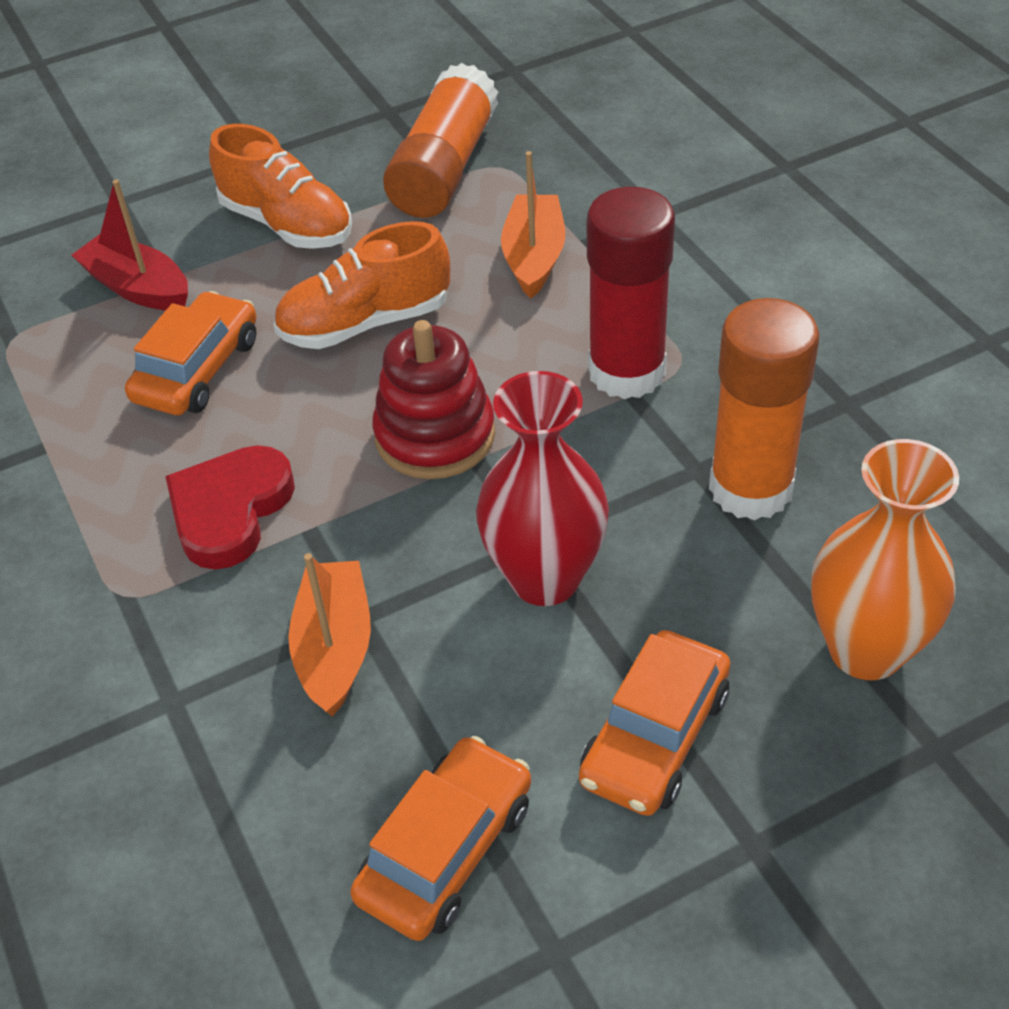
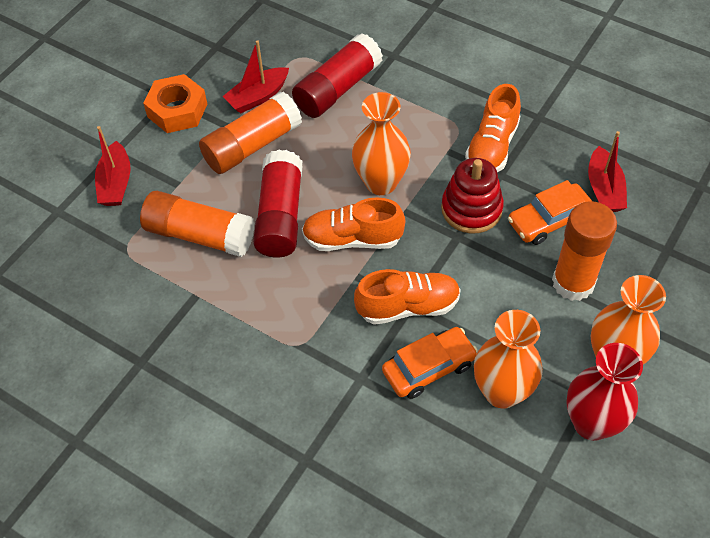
orange boat: 2 -> 0
orange car: 3 -> 2
orange glue stick: 2 -> 3
orange nut: 0 -> 1
orange shoe: 2 -> 3
orange vase: 1 -> 3
red boat: 1 -> 3
red glue stick: 1 -> 2
red heart: 1 -> 0

